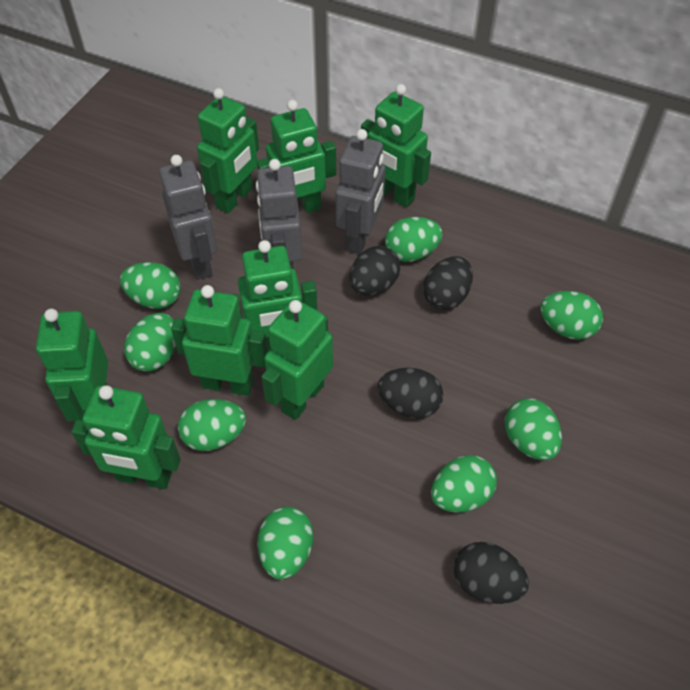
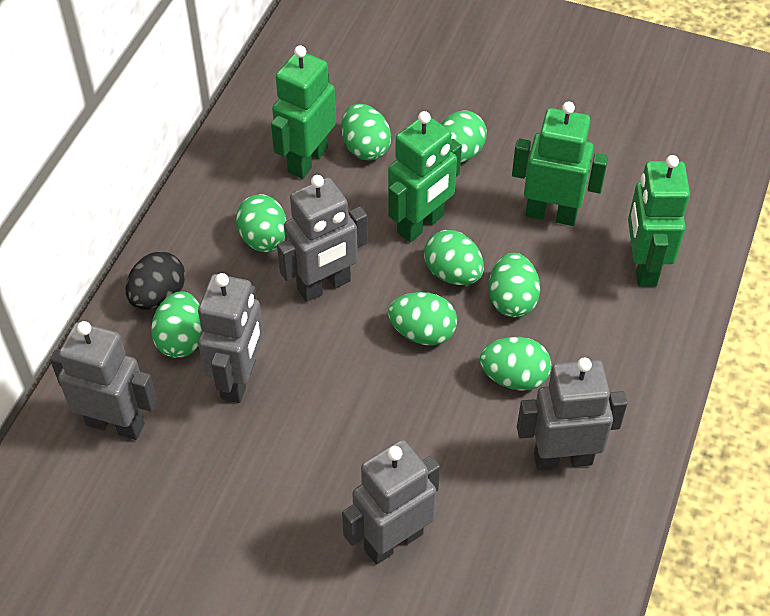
black egg: 4 -> 1
green robot: 8 -> 4
grey robot: 3 -> 5

